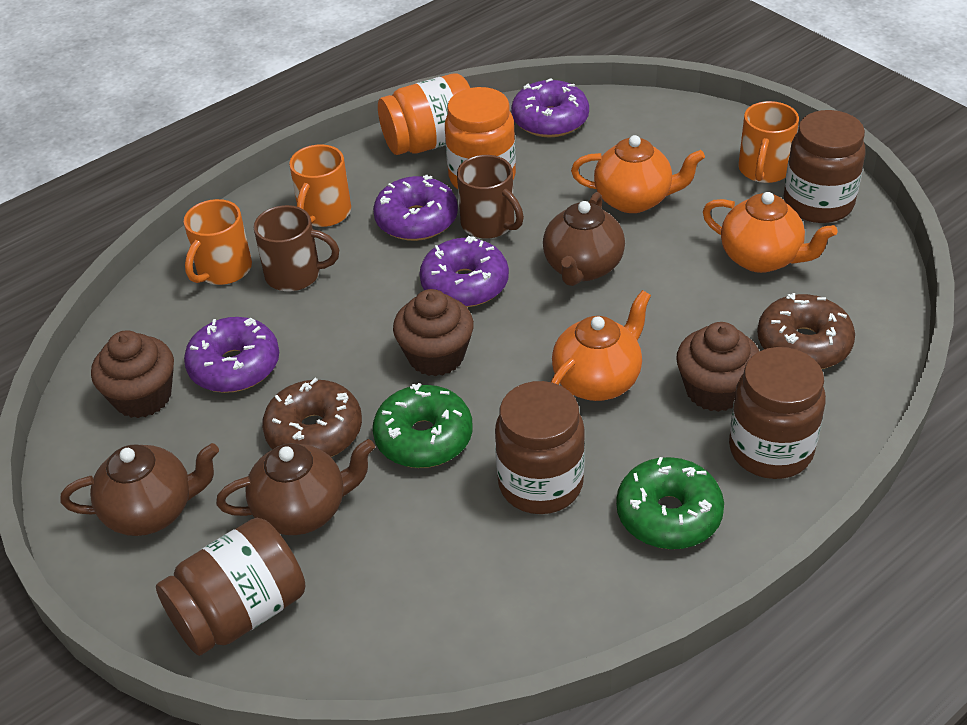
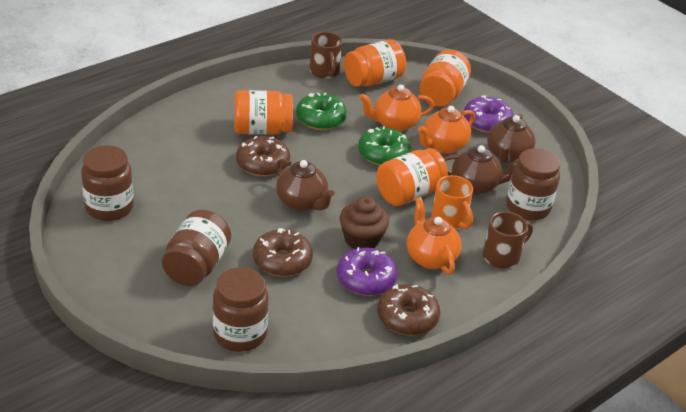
brown cupcake: 3 -> 1
brown donut: 2 -> 3
orange jar: 2 -> 4
orange mug: 3 -> 1
purple donut: 4 -> 2

